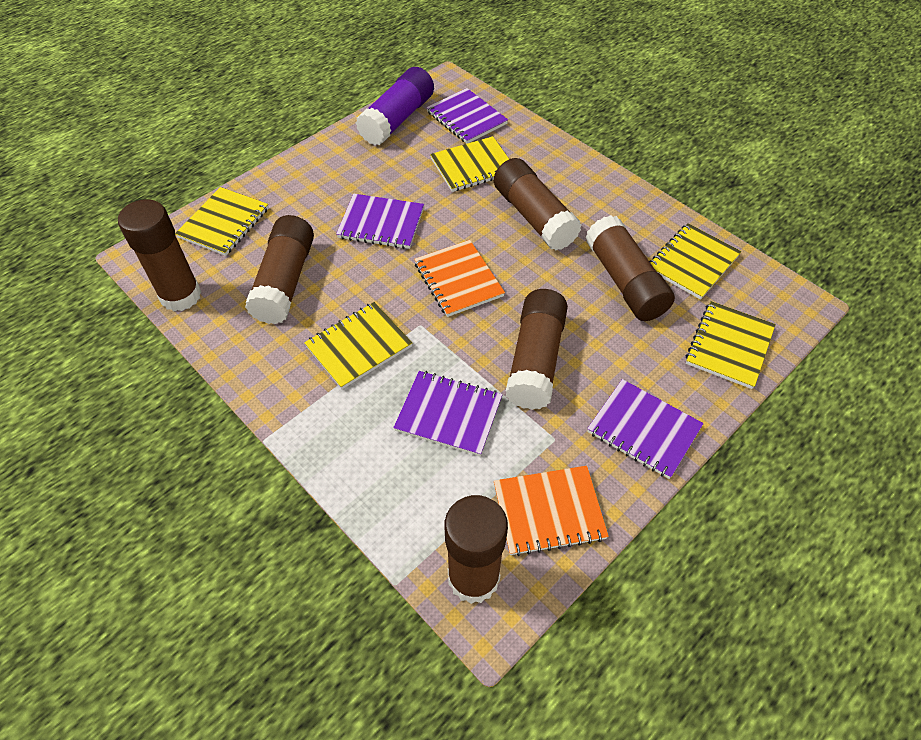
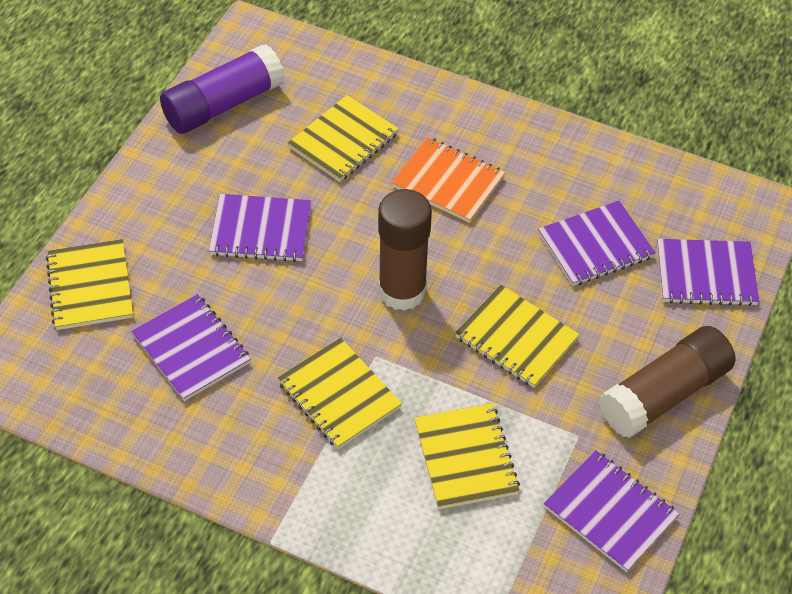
brown glue stick: 6 -> 2
orange notebook: 2 -> 1
purple notebook: 4 -> 5

